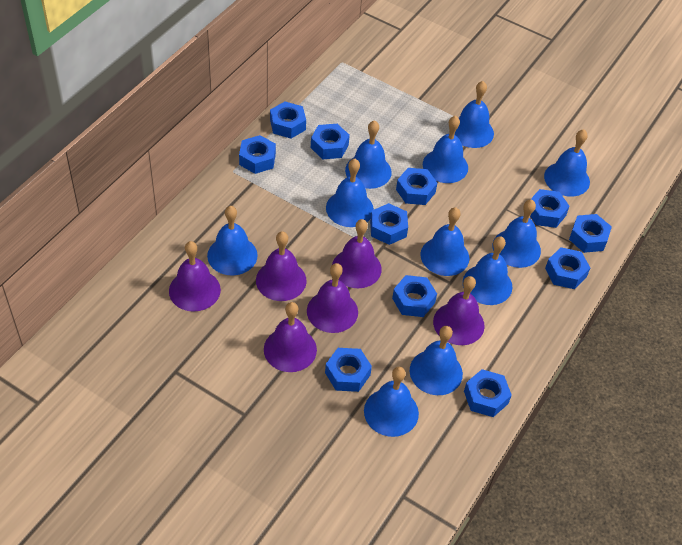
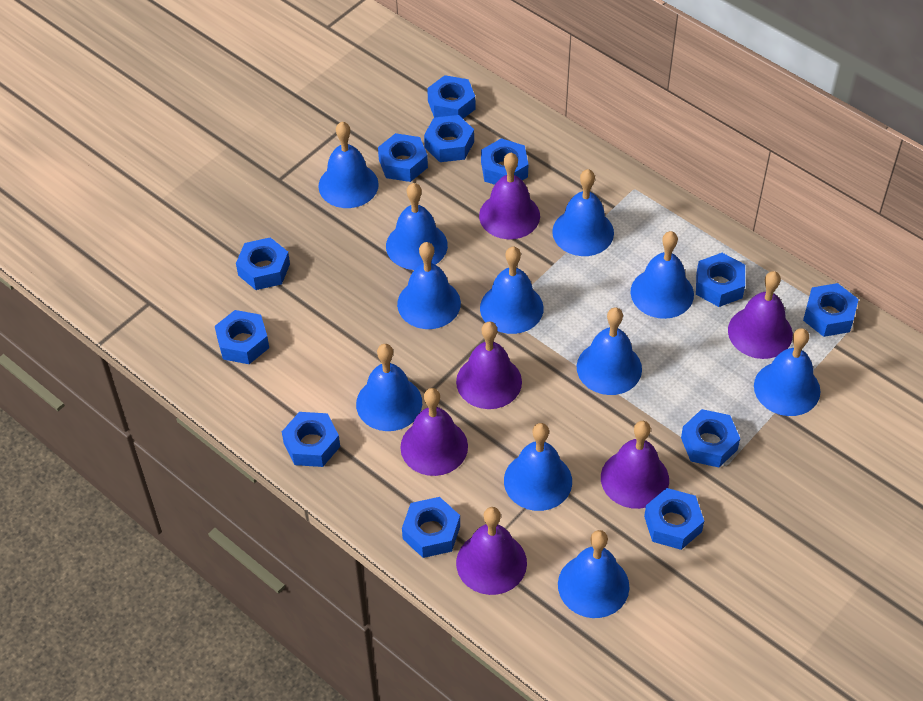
blue nut: 11 -> 12

